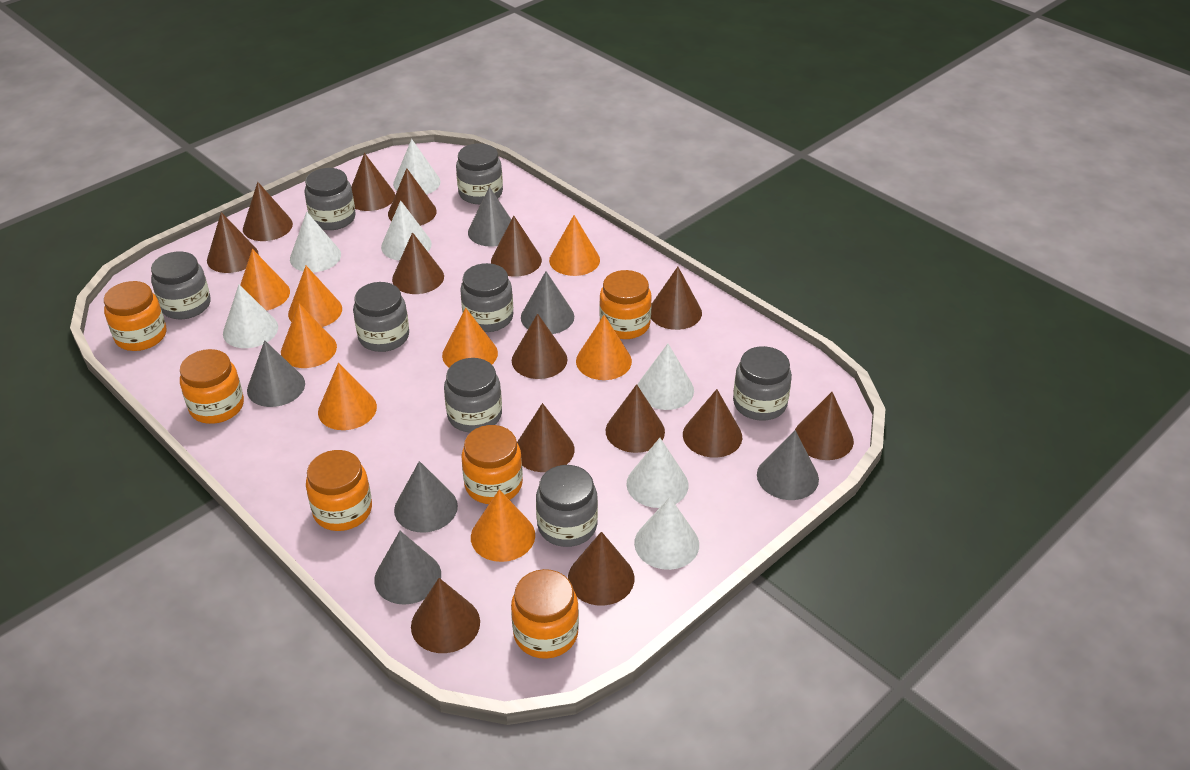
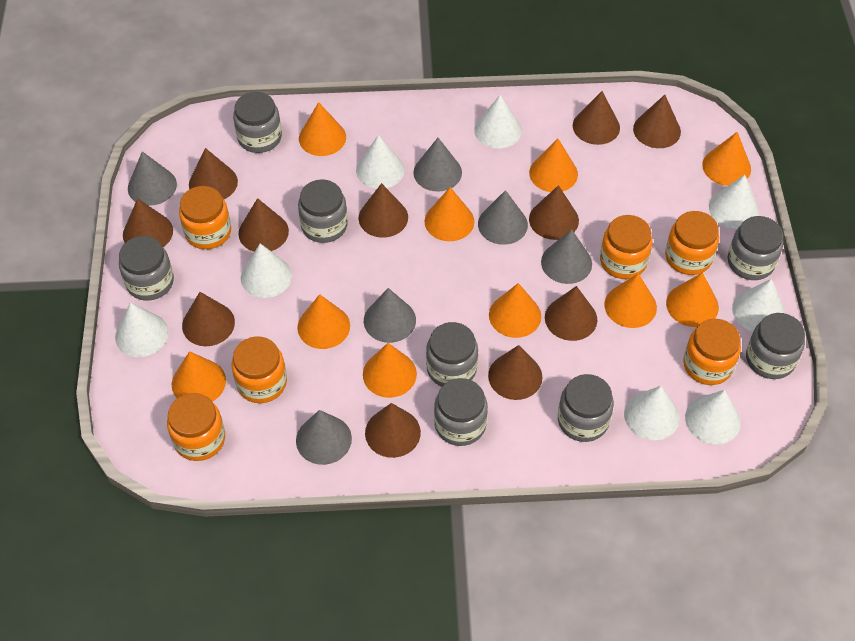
brown cone: 14 -> 11
orange cone: 8 -> 10
white cone: 7 -> 8

